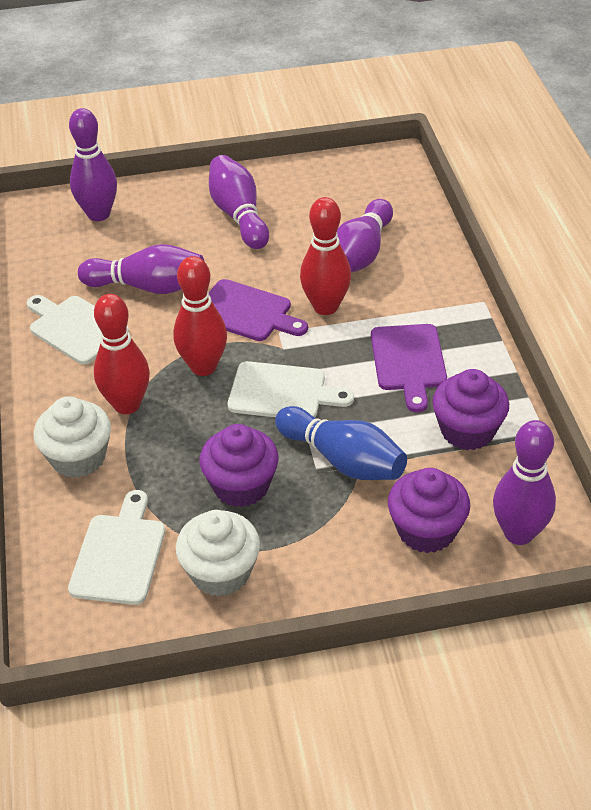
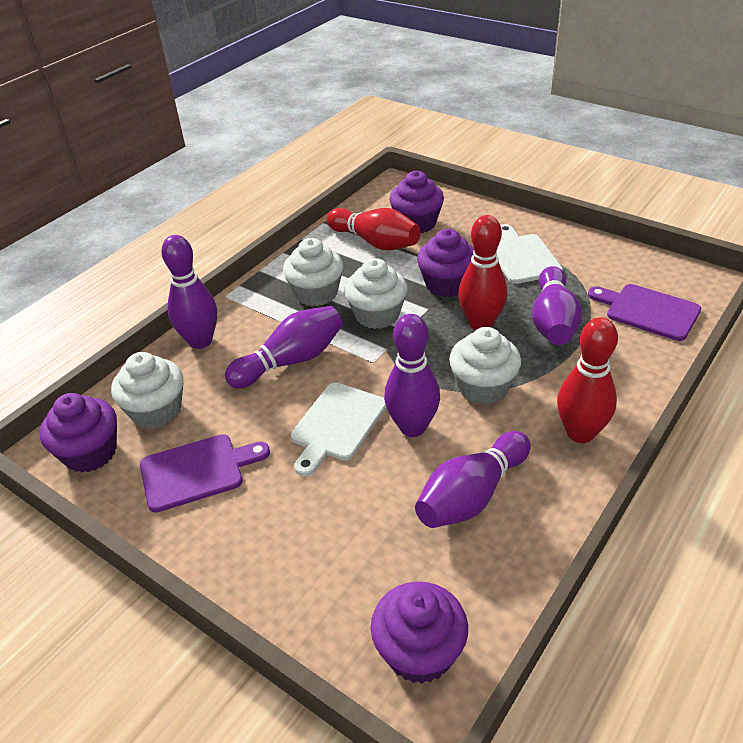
blue bowling pin: 1 -> 0
purple cupcake: 3 -> 4
white cupcake: 2 -> 4
white cutting board: 3 -> 2

